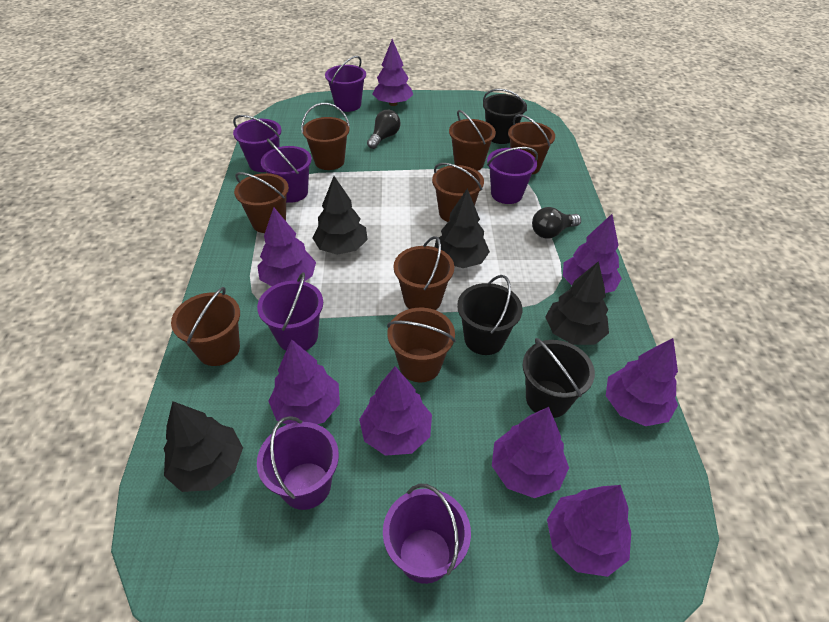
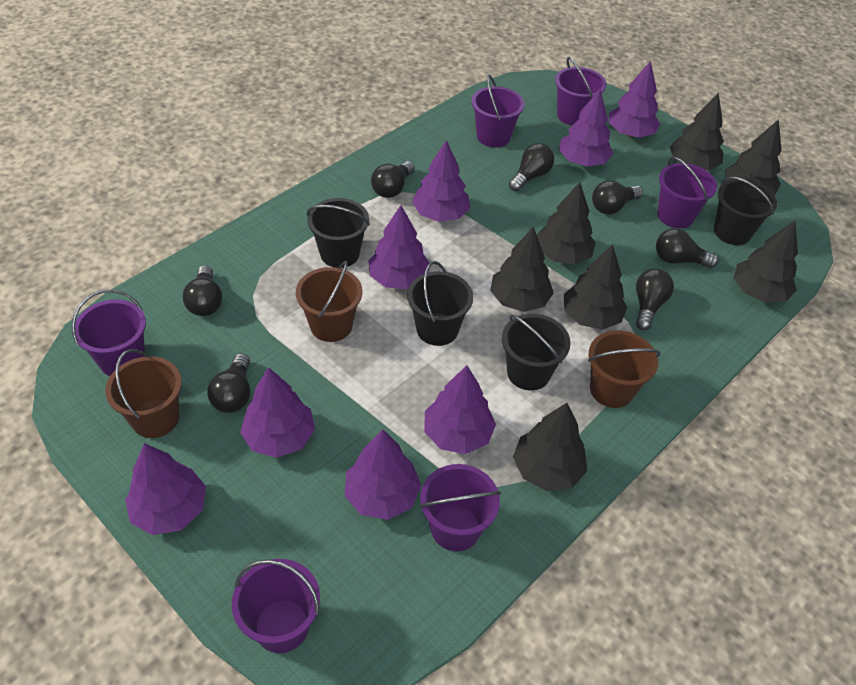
black bucket: 3 -> 4
black light bulb: 2 -> 7
black tree: 4 -> 7
brown bucket: 8 -> 3
purple bucket: 7 -> 6

